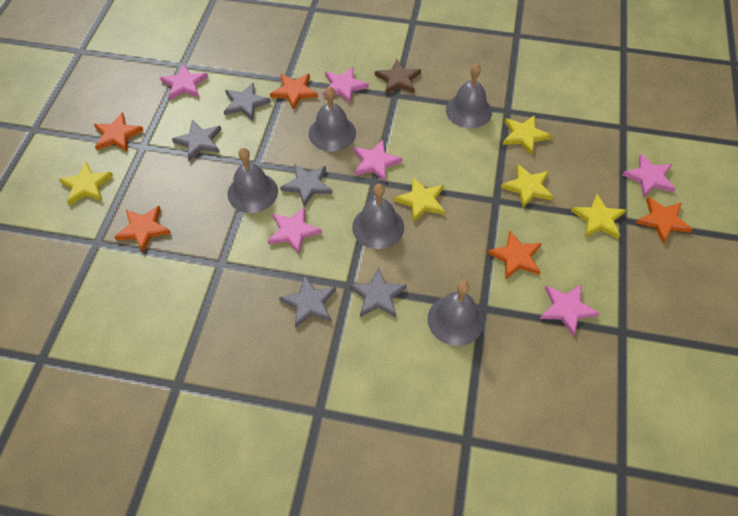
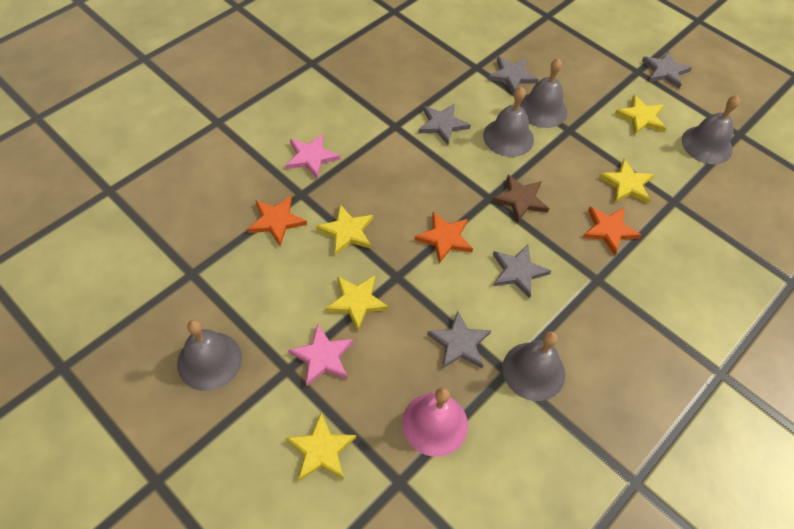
orange star: 5 -> 3
pink bell: 0 -> 1
pink star: 6 -> 2

